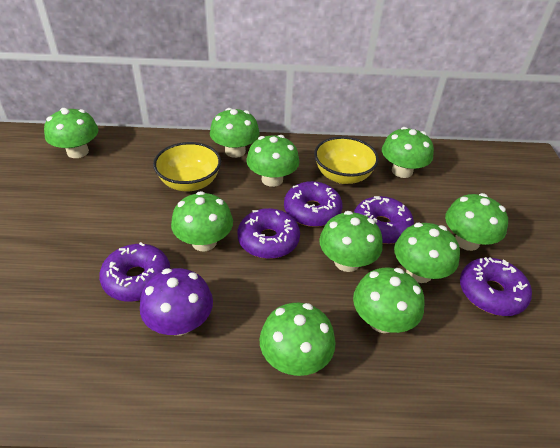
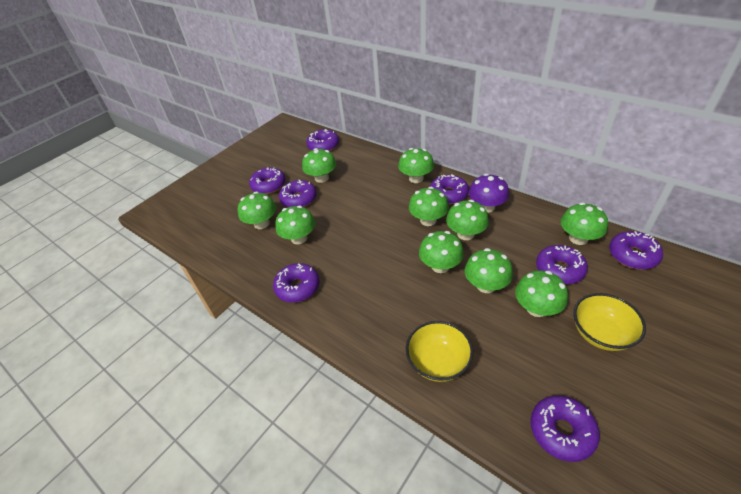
purple donut: 5 -> 8

